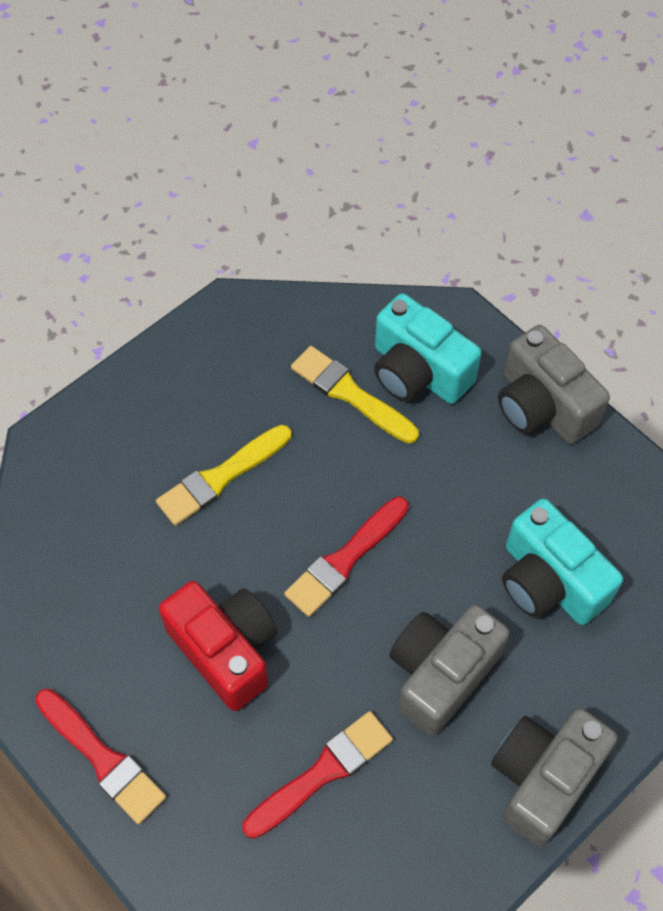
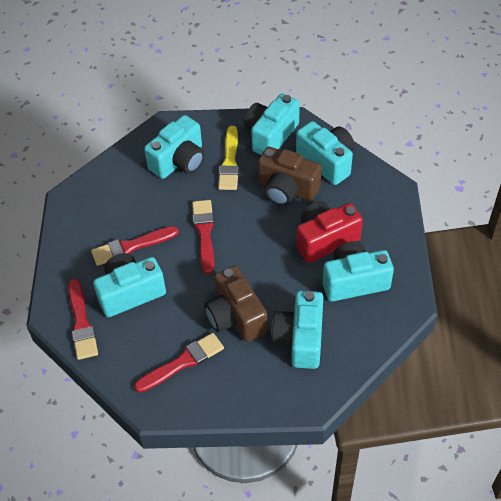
brown camera: 0 -> 2
grey camera: 3 -> 0
red brush: 3 -> 4
turquoise camera: 2 -> 6
yellow brush: 2 -> 1

